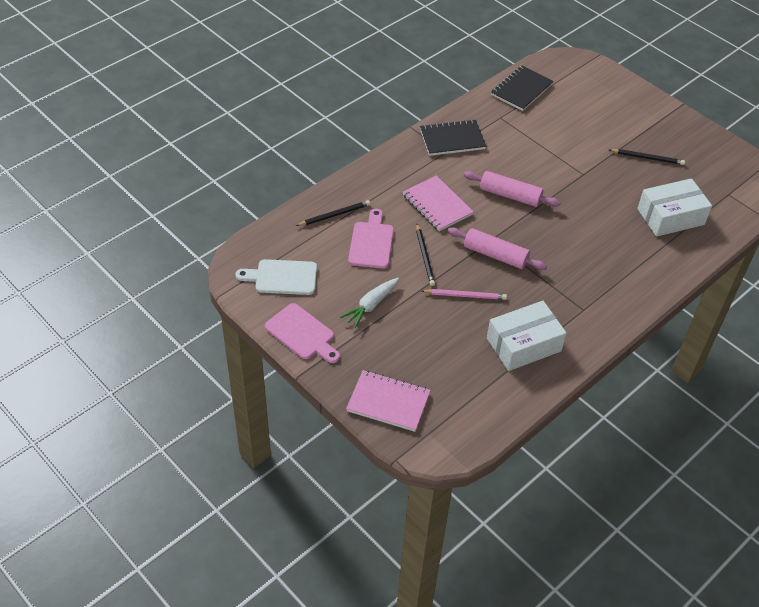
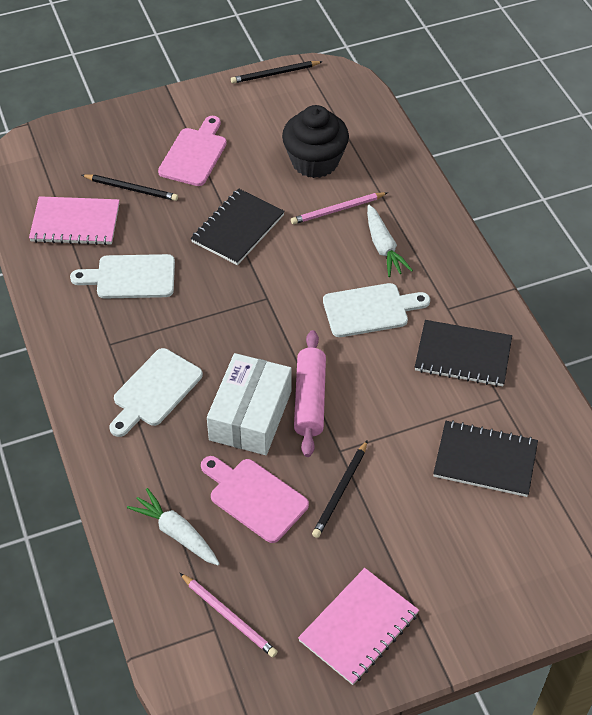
black cupcake: 0 -> 1
black notebook: 2 -> 3
pink pencil: 1 -> 2
pink rolling pin: 2 -> 1
white box: 2 -> 1
white carrot: 1 -> 2
white cutting board: 1 -> 3

